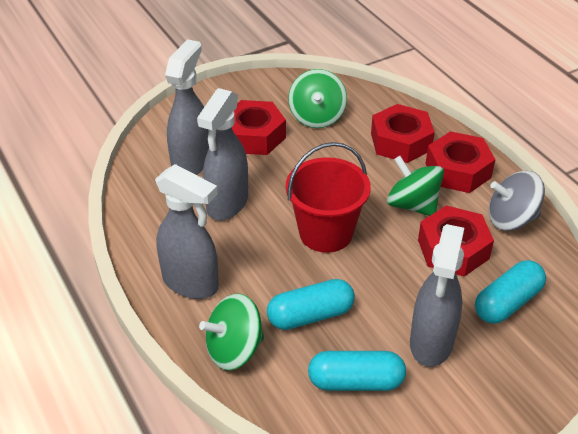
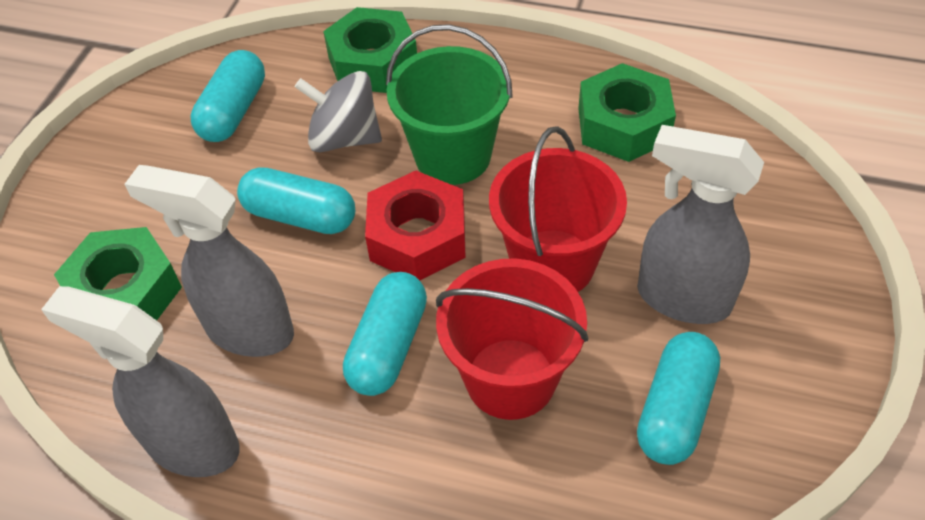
green bucket: 0 -> 1
green nut: 0 -> 3
green spinning top: 3 -> 0
grey spray bottle: 4 -> 3
red bucket: 1 -> 2
red nut: 4 -> 1
turquoise capsule: 3 -> 4

